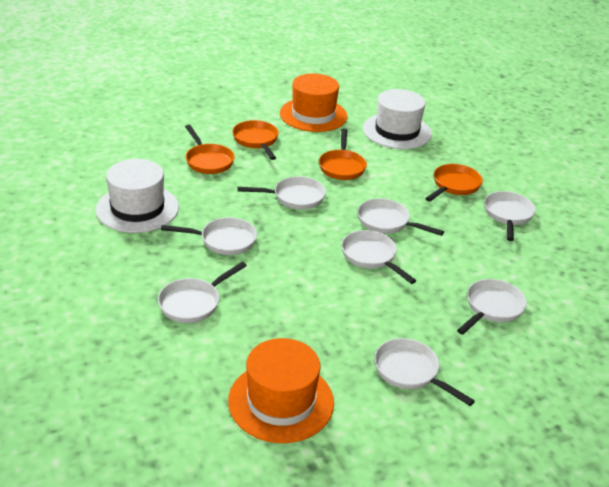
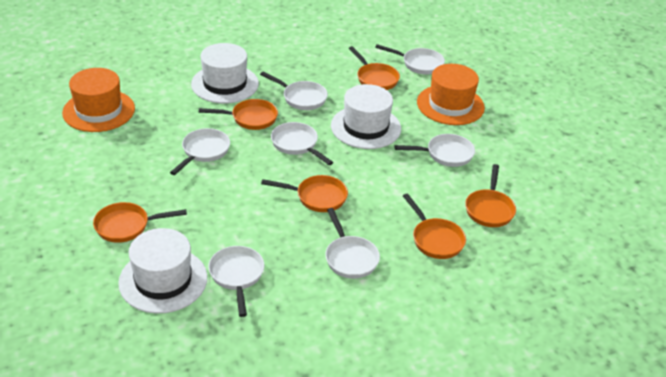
orange pan: 4 -> 6
white hat: 2 -> 3
white pan: 8 -> 7

